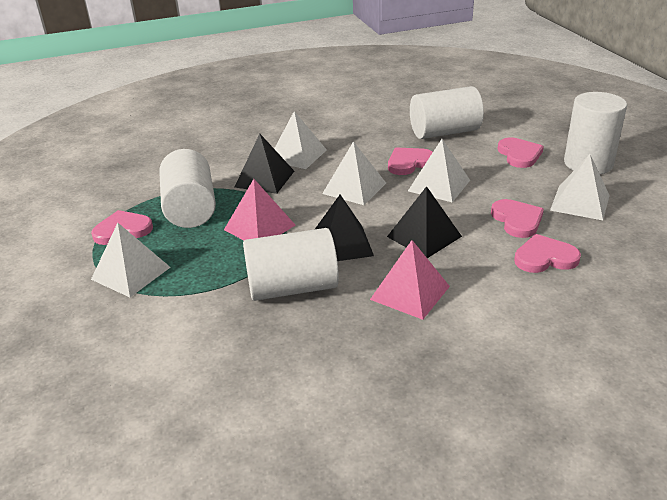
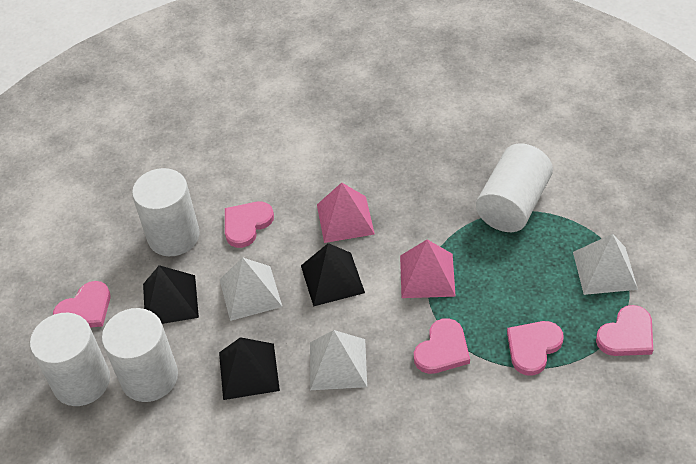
white pyramid: 5 -> 3

